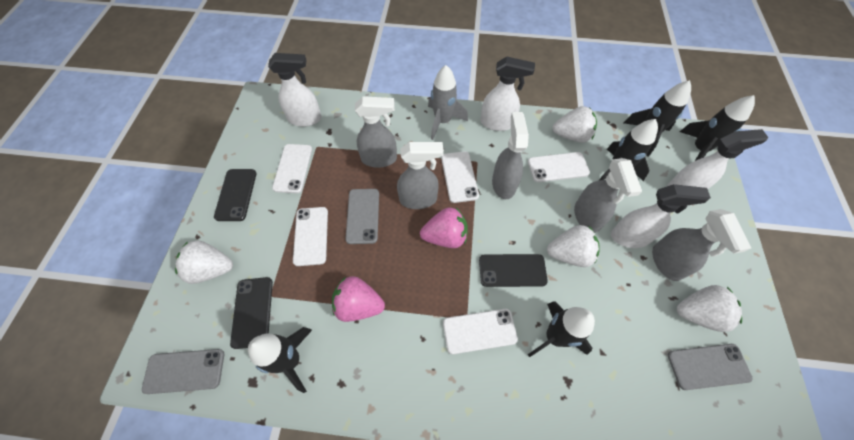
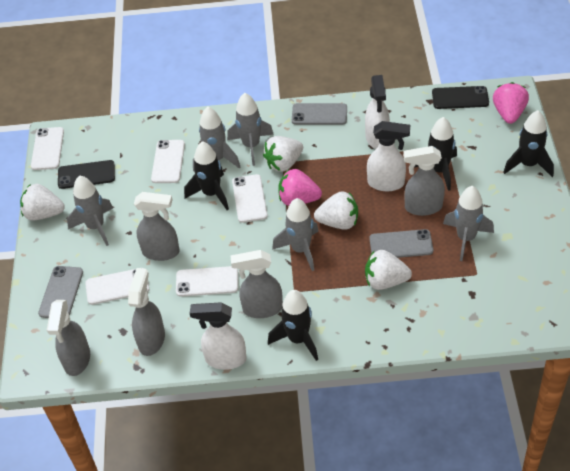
black phone: 3 -> 2
black rocket: 5 -> 4
grey rocket: 1 -> 5
white spray bottle: 4 -> 3

